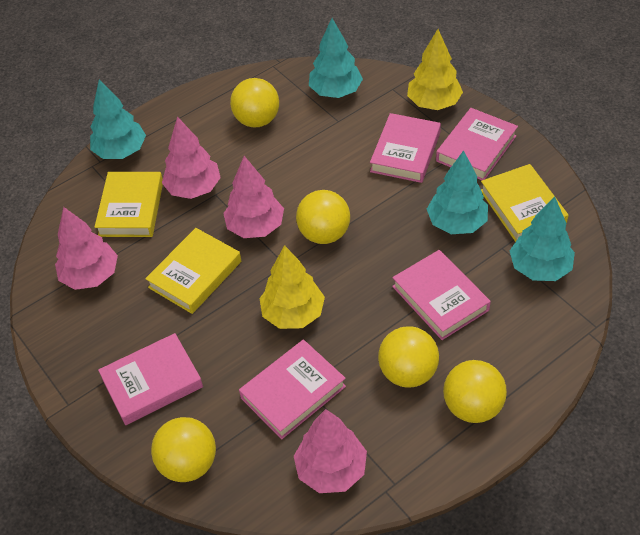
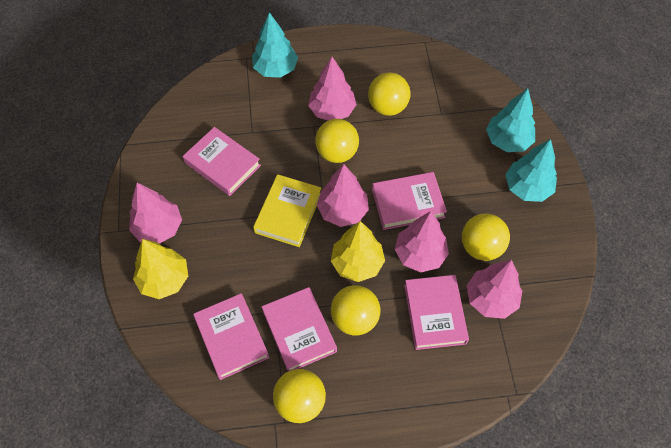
pink tree: 4 -> 5
turquoise tree: 4 -> 3
yellow book: 3 -> 1

